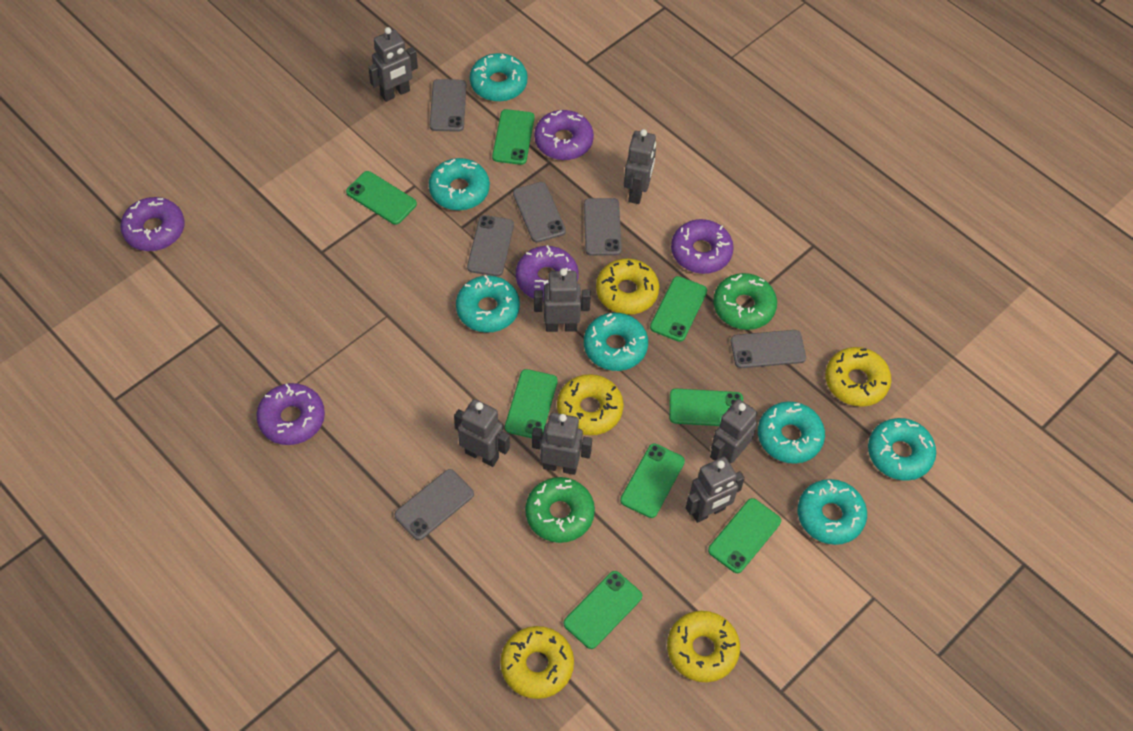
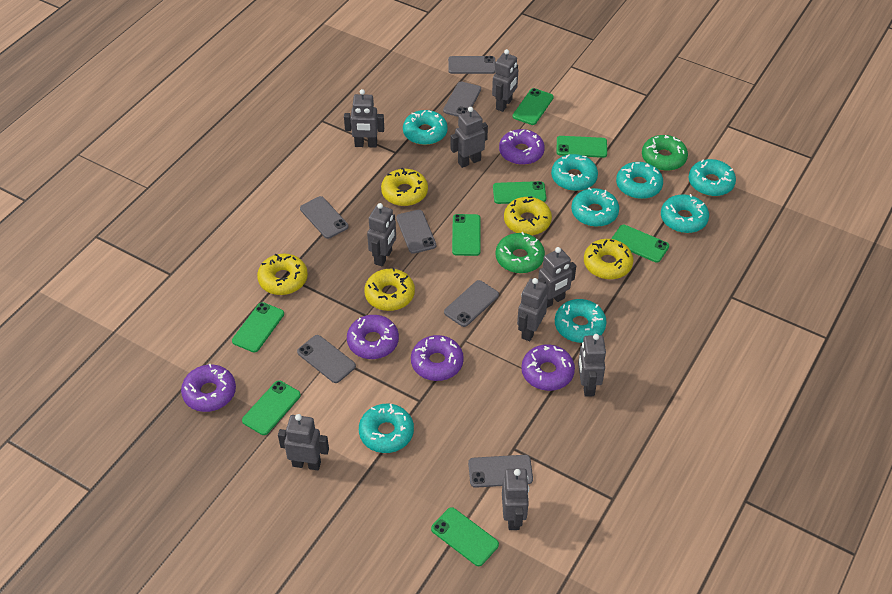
grey phone: 6 -> 7
grey robot: 7 -> 9
turquoise donut: 7 -> 8

